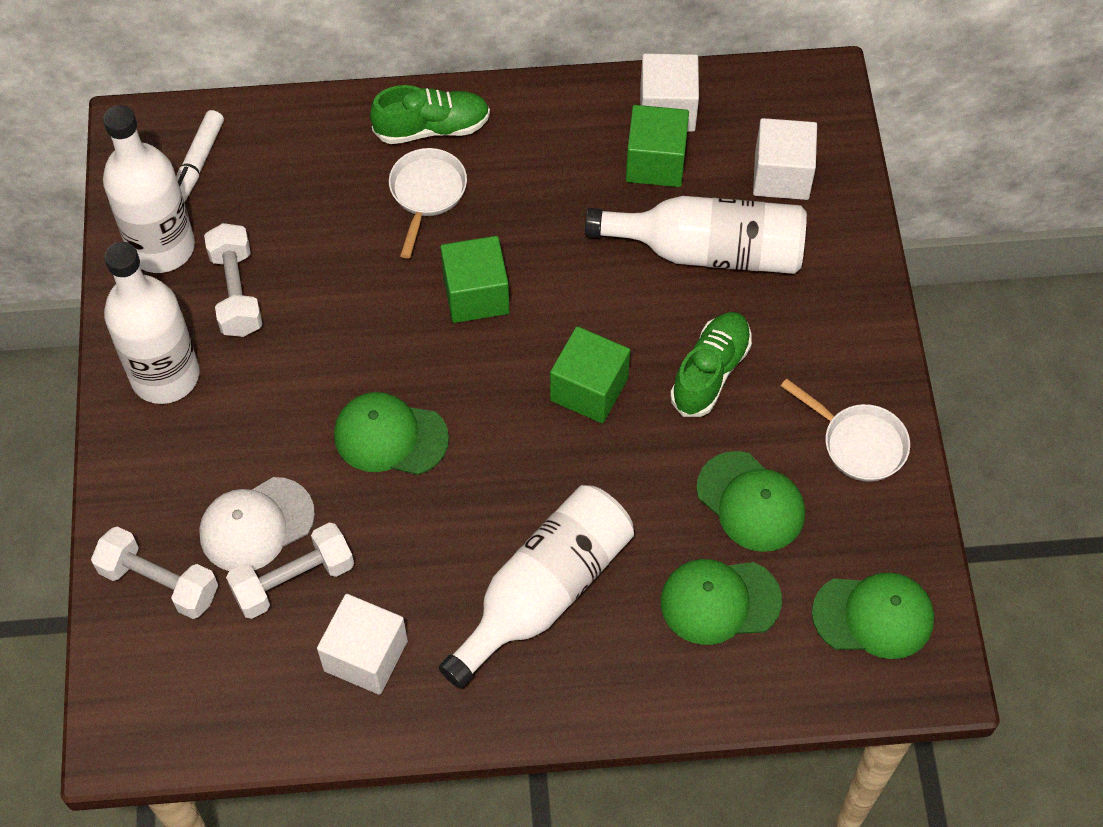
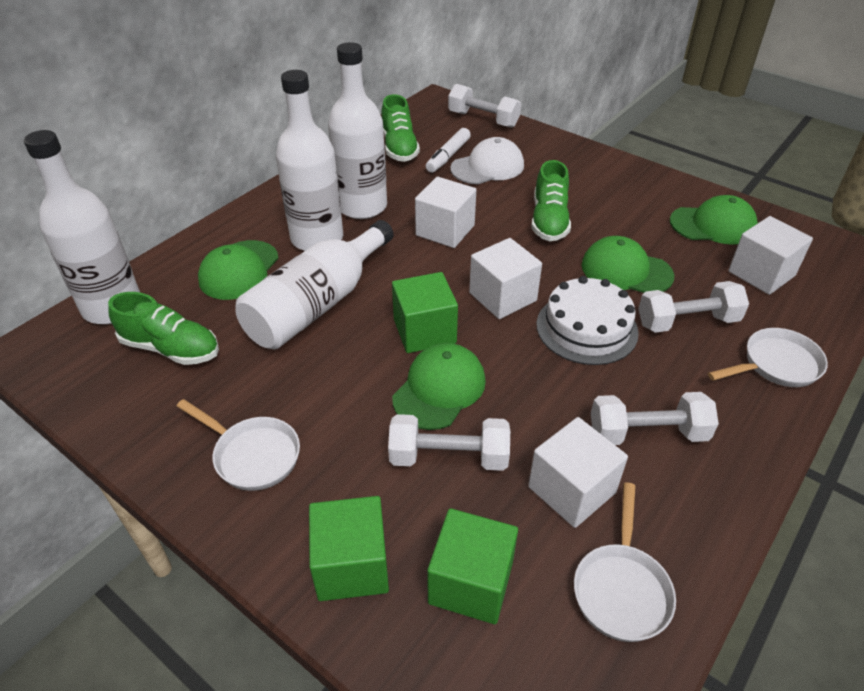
green shoe: 2 -> 3
white cake: 0 -> 1
white cube: 3 -> 4
white dumbbell: 3 -> 4
white pan: 2 -> 3

